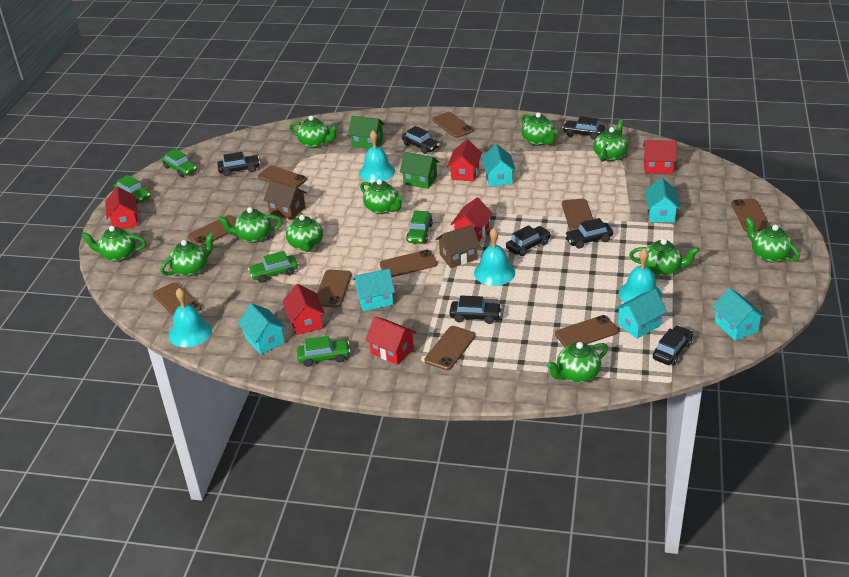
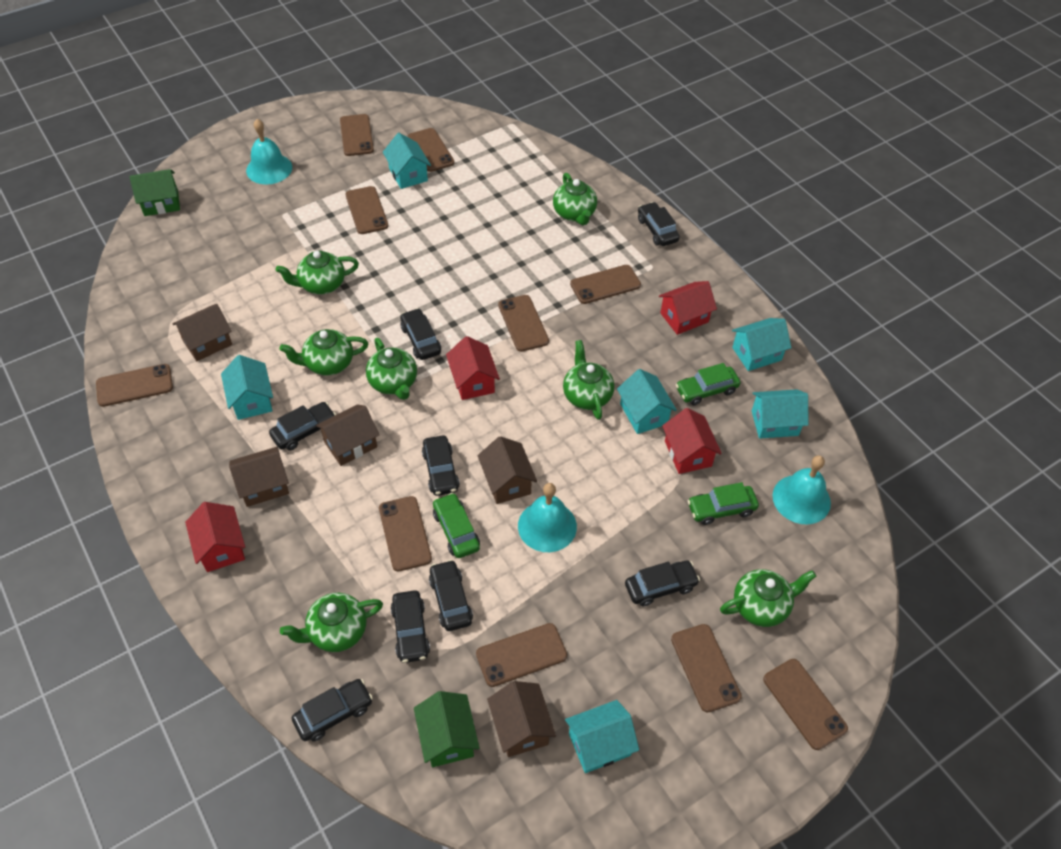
black car: 7 -> 8
brown house: 2 -> 5
green car: 5 -> 3
green teapot: 11 -> 7
red house: 6 -> 4
turquoise bell: 4 -> 3

